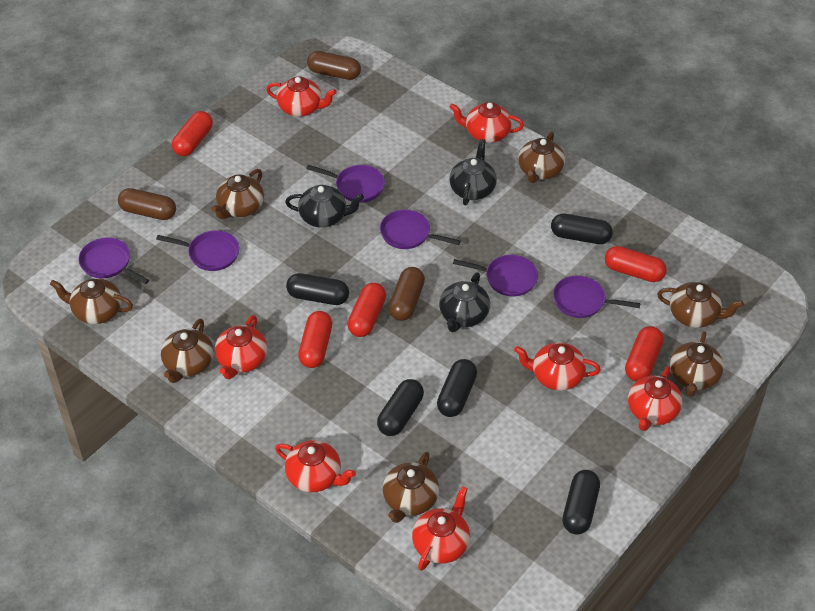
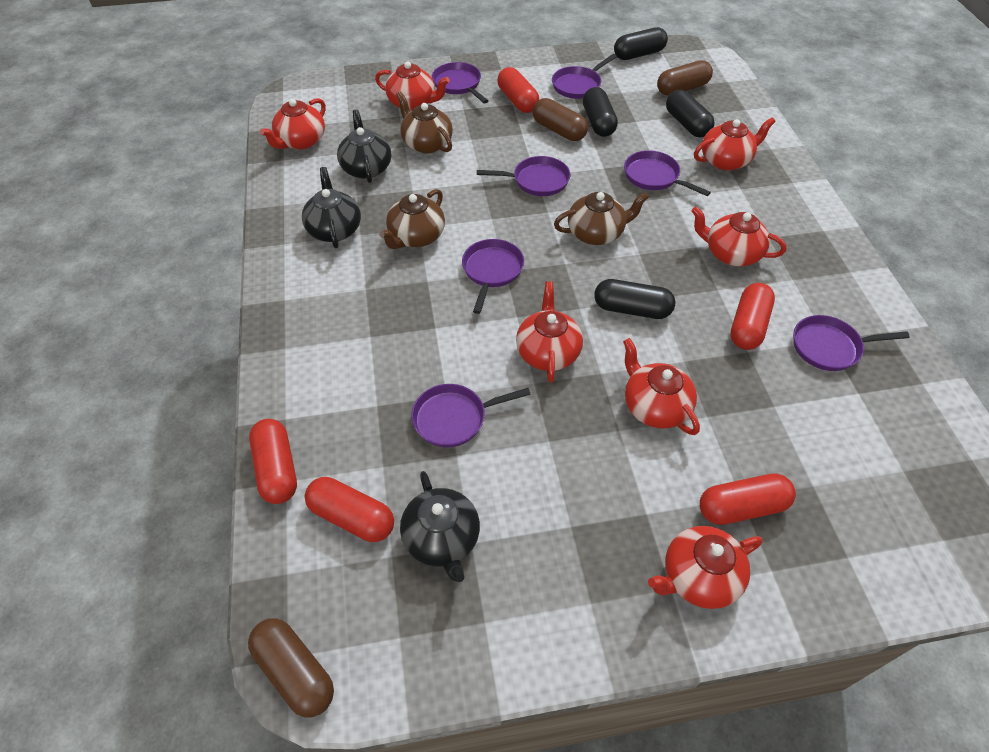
black capsule: 5 -> 4
brown teapot: 7 -> 3
purple pan: 6 -> 7

